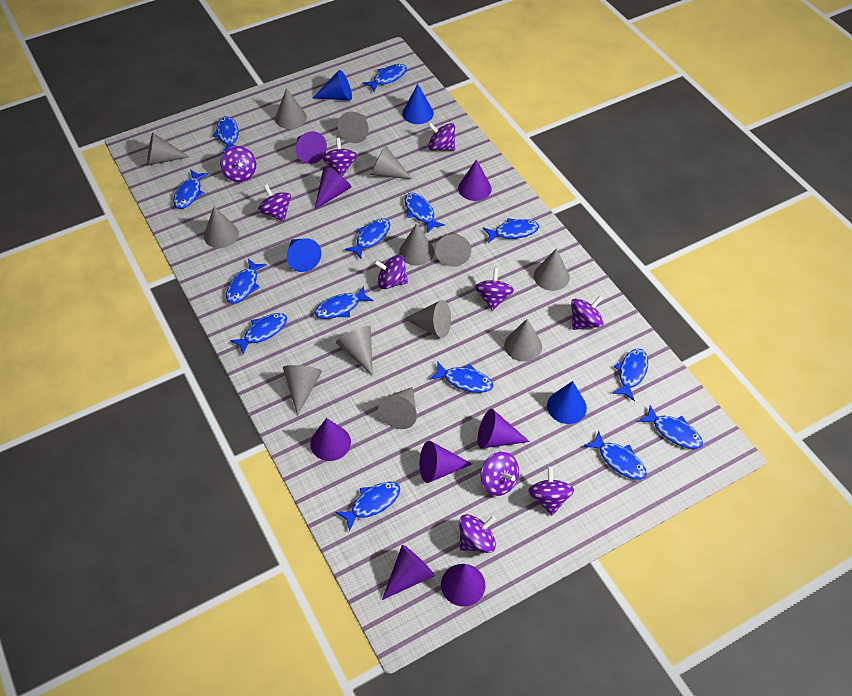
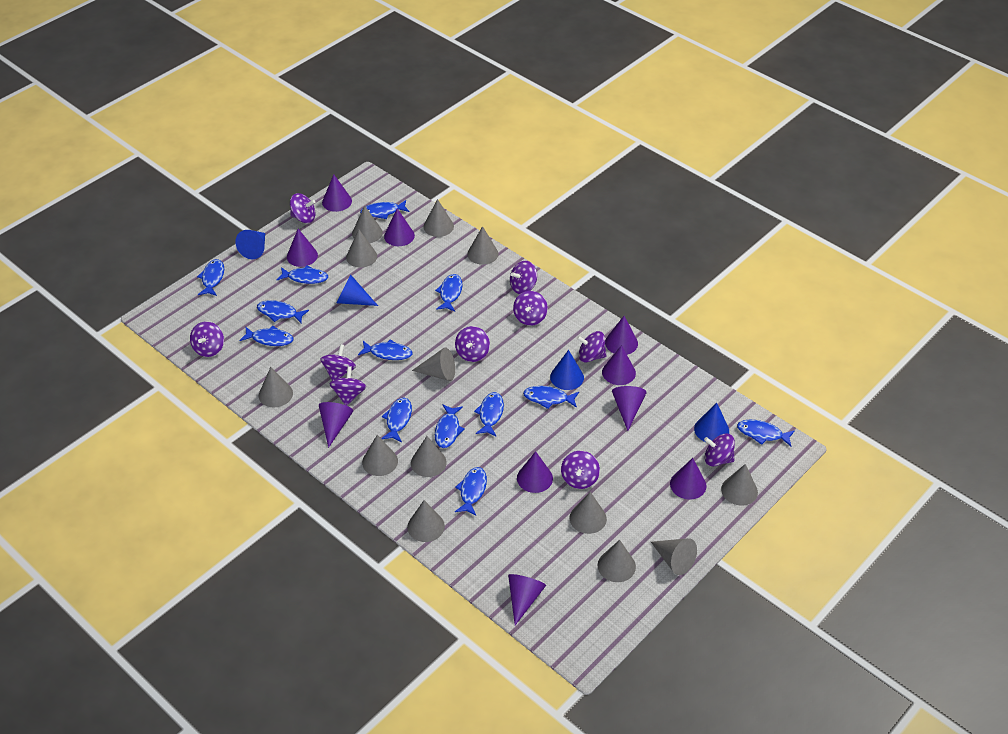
blue fish: 14 -> 13
purple cone: 8 -> 10

